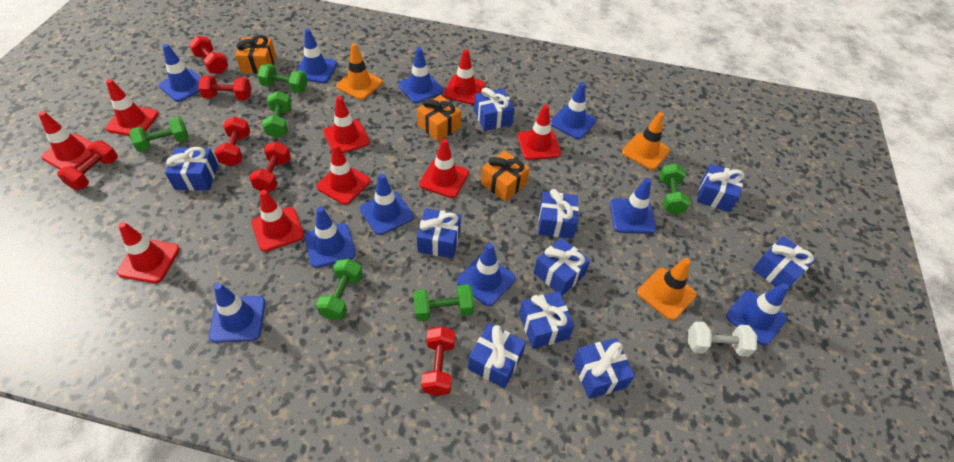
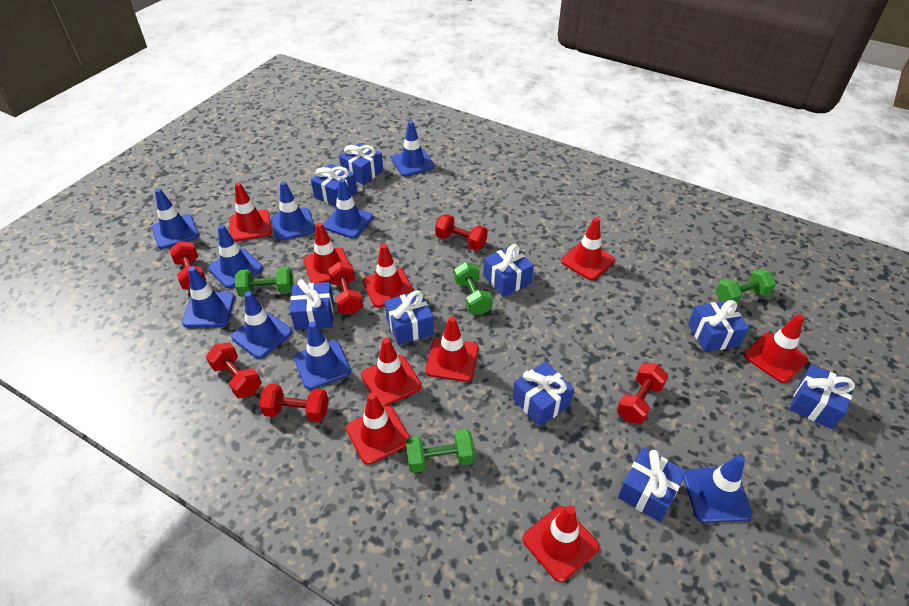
blue gift: 10 -> 9
blue traffic cone: 10 -> 9
green dumbbell: 6 -> 4
orange gift: 3 -> 0
orange traffic cone: 3 -> 0
white dumbbell: 1 -> 0

